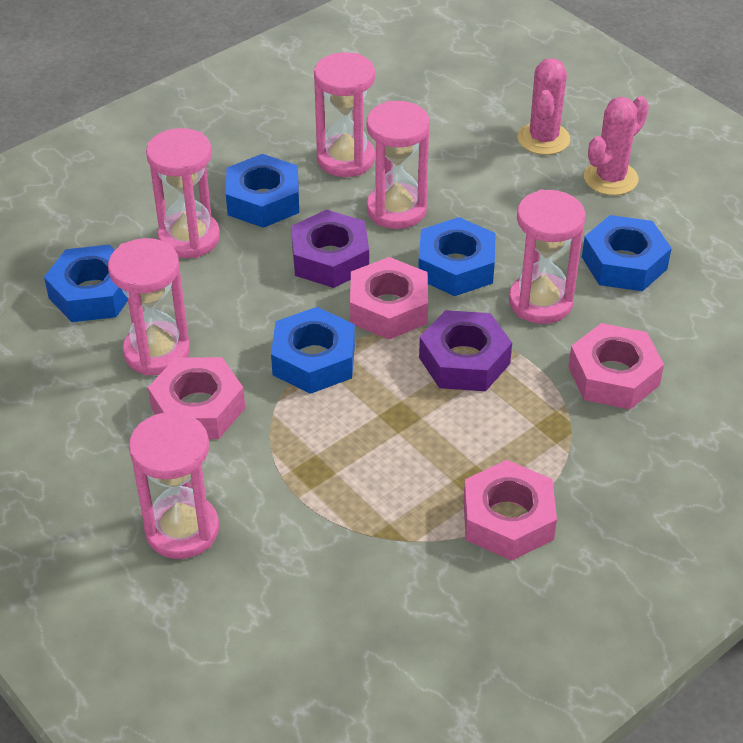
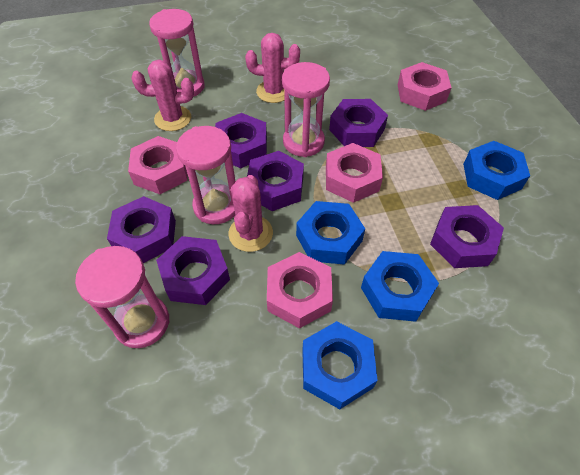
blue nut: 5 -> 4
pink cactus: 2 -> 3
pink hourglass: 6 -> 4
purple nut: 2 -> 6

